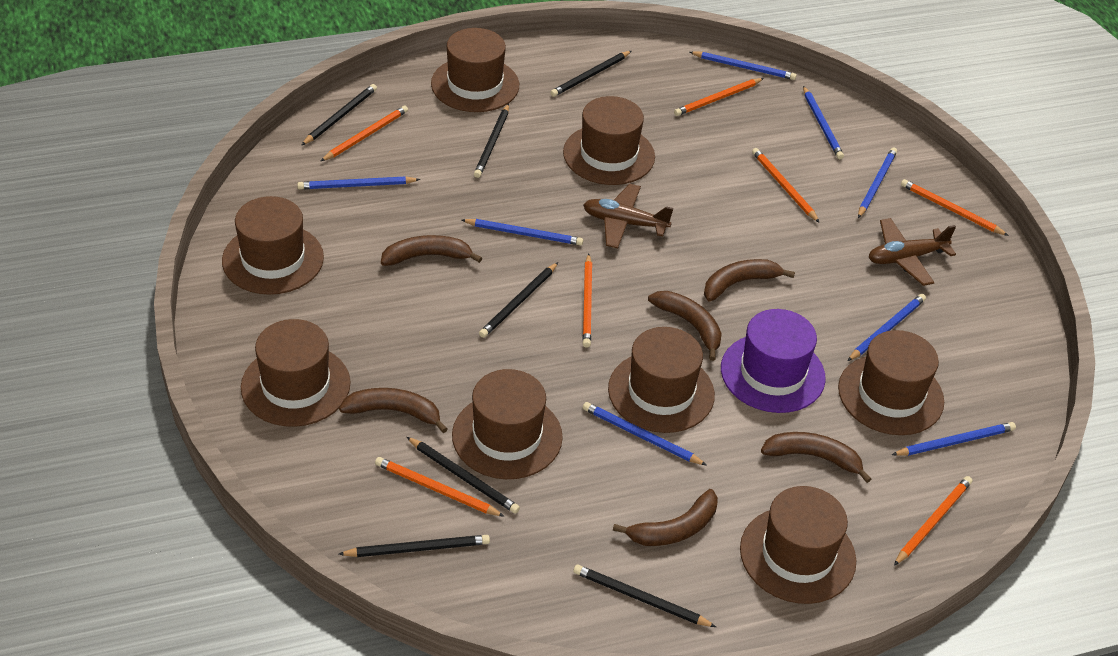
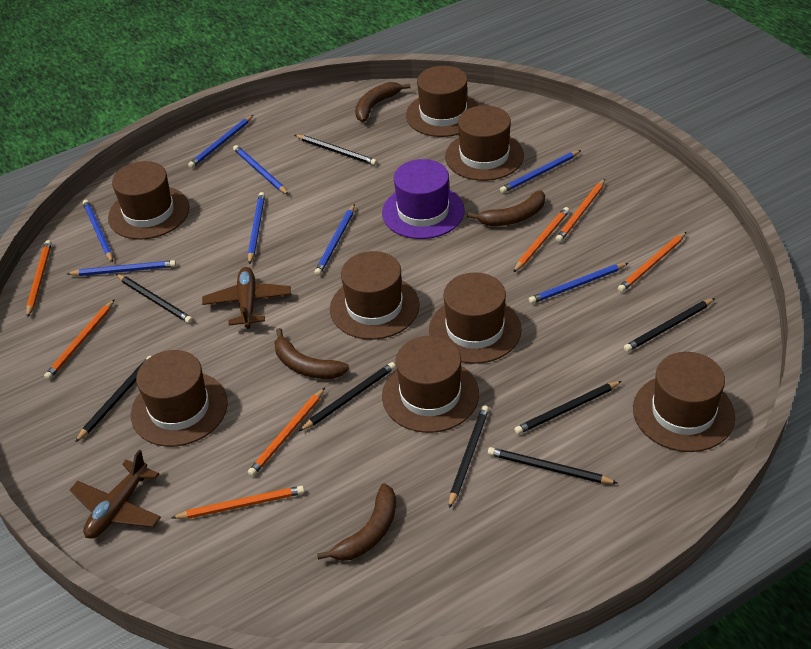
black pencil: 7 -> 8
brown banana: 6 -> 4

